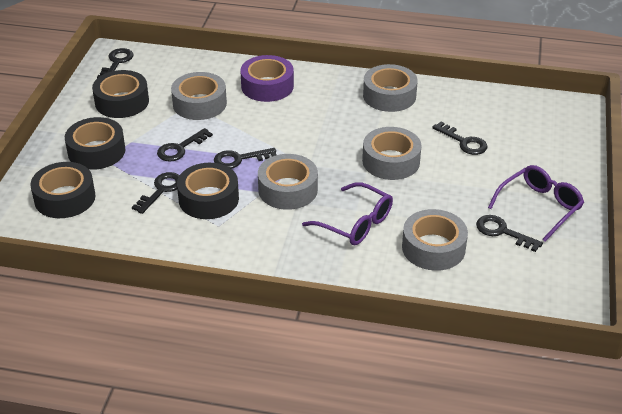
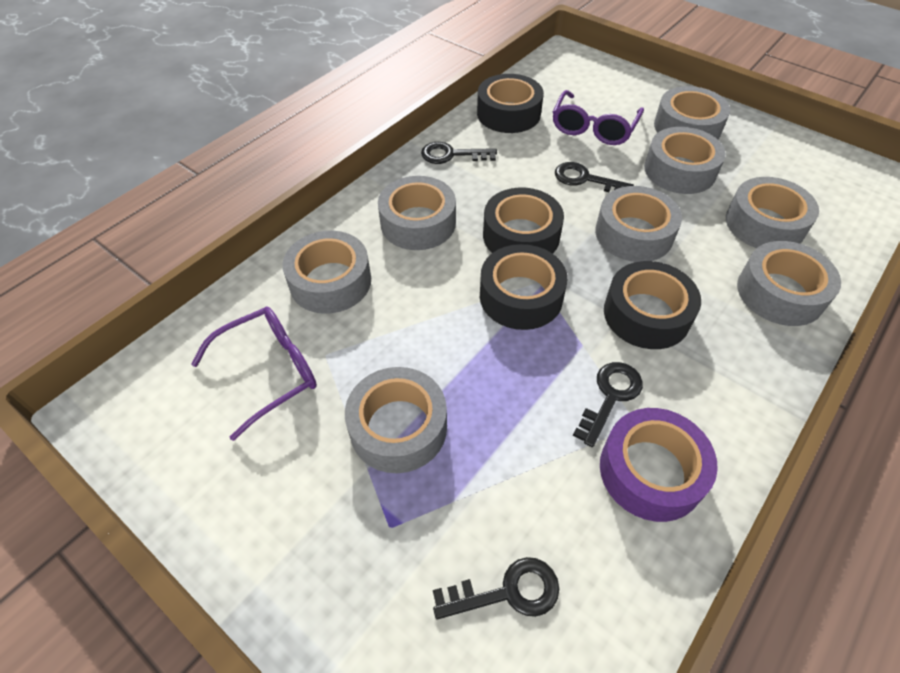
black key: 6 -> 4
grey tape: 5 -> 8

